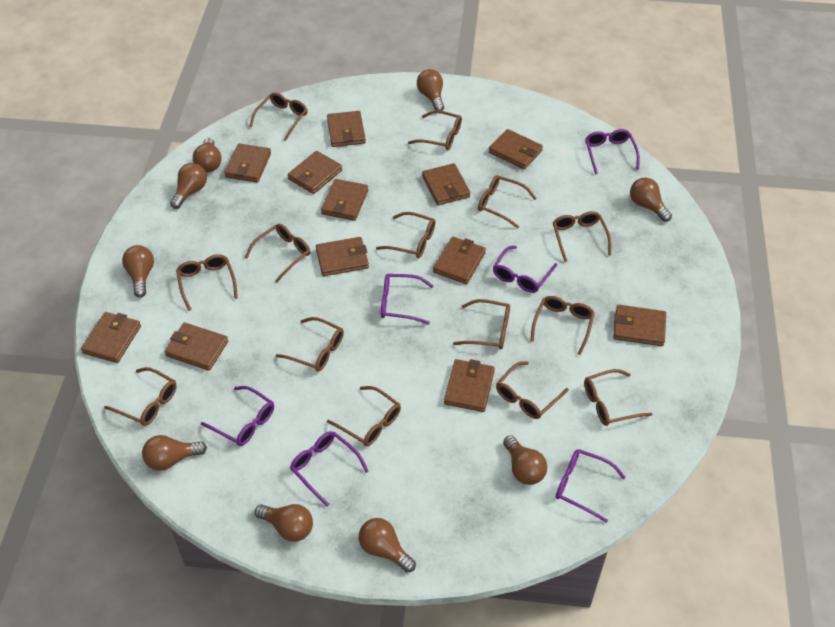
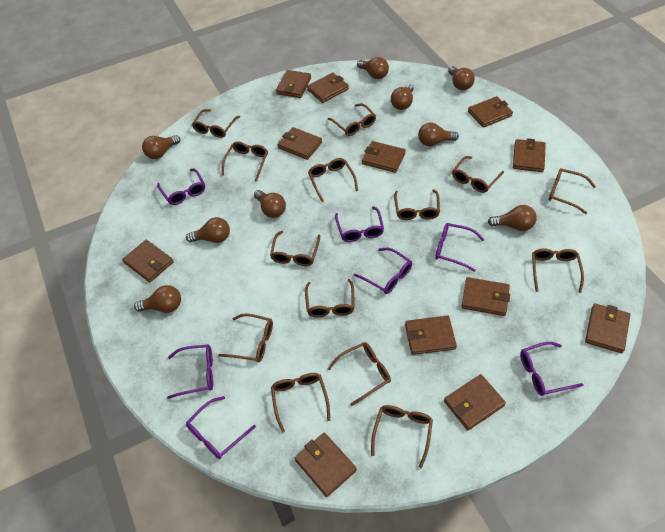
purple glasses: 6 -> 7

